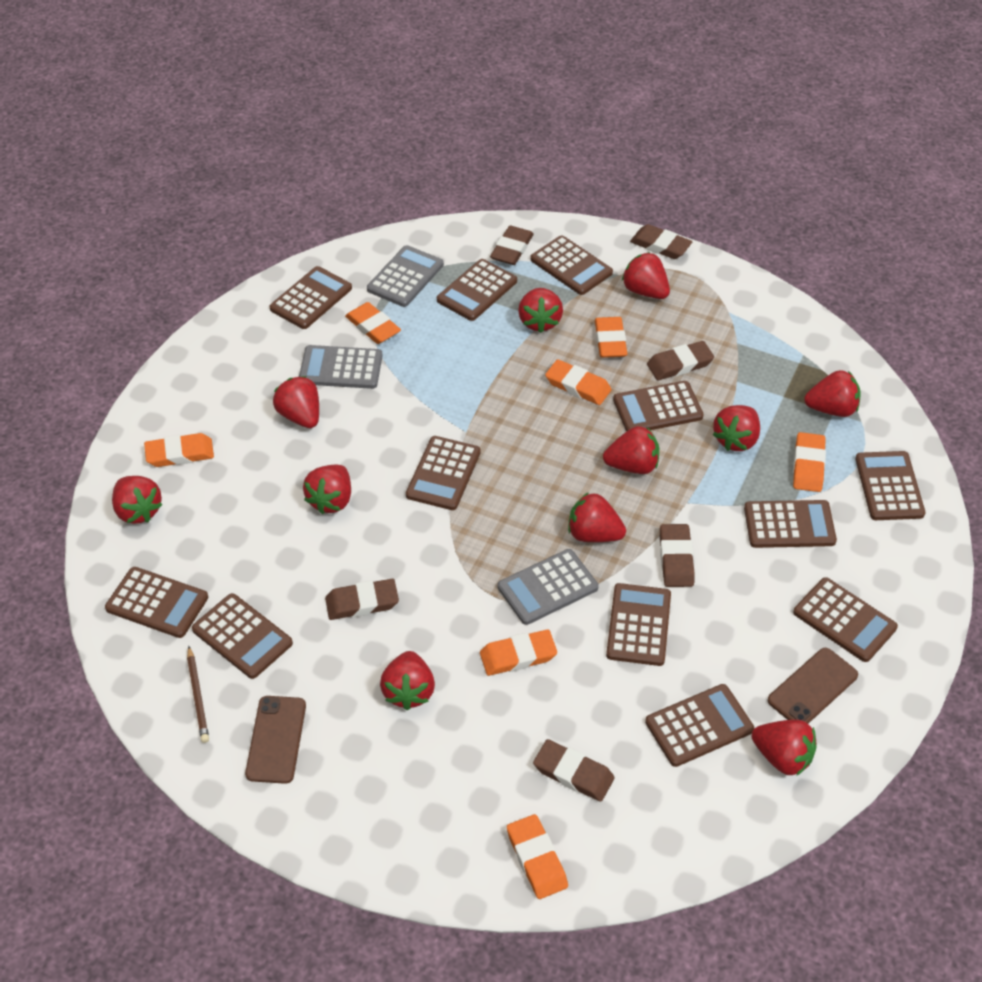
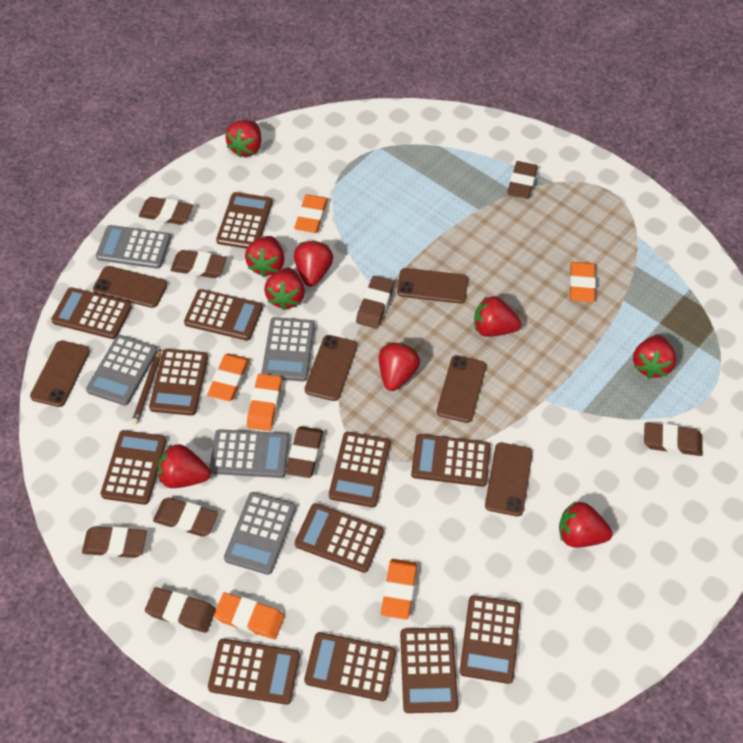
brown eraser: 6 -> 9
brown phone: 2 -> 6
grey calculator: 3 -> 5
orange eraser: 7 -> 6
red strawberry: 11 -> 9

